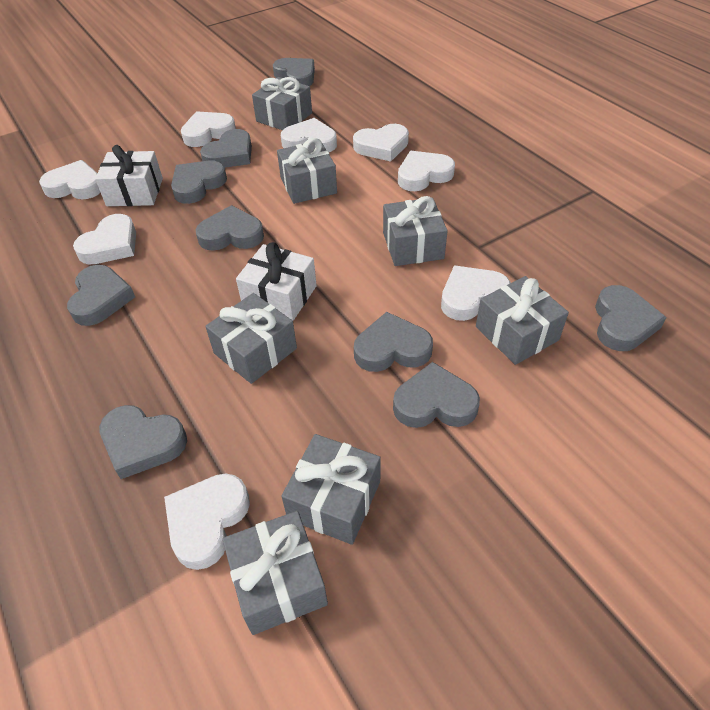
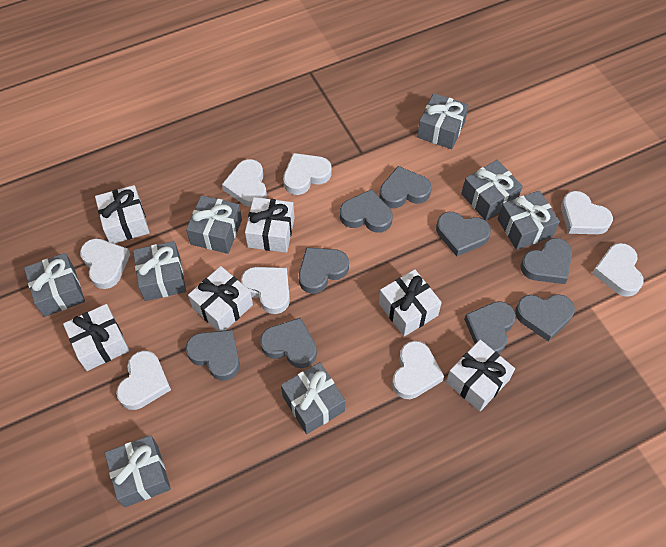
grey gift: 7 -> 8
white gift: 2 -> 6

